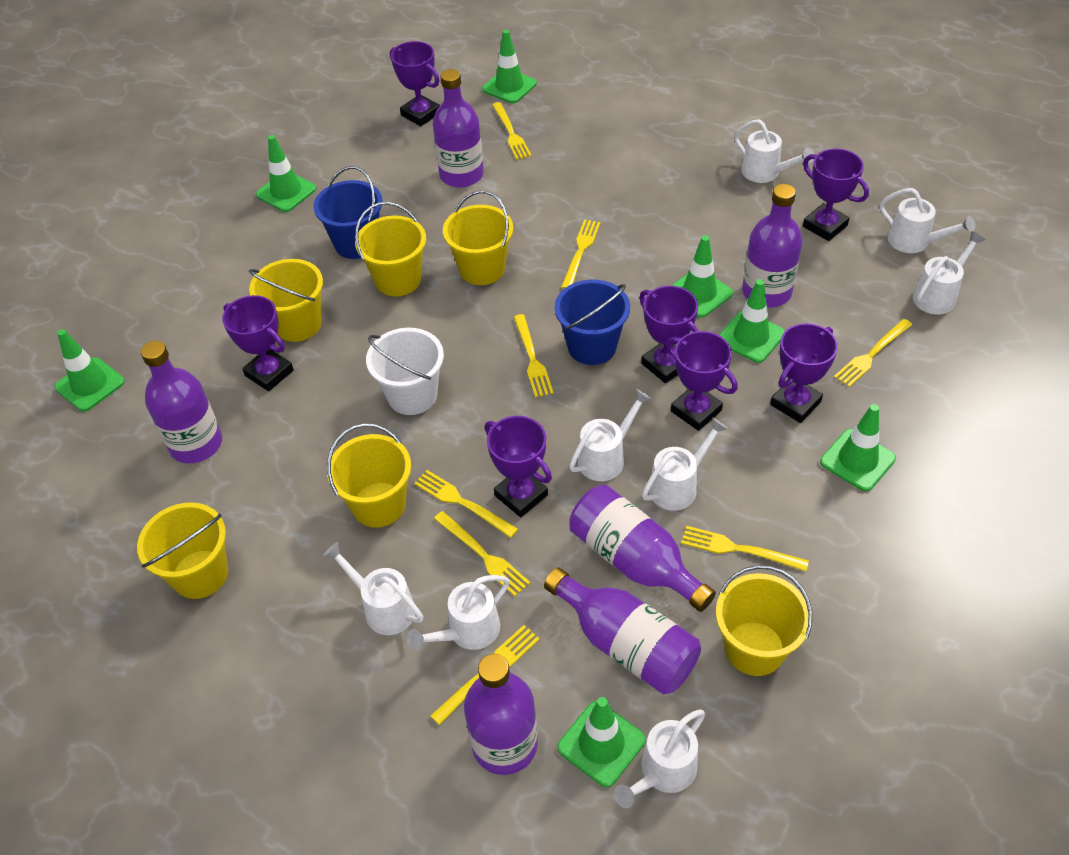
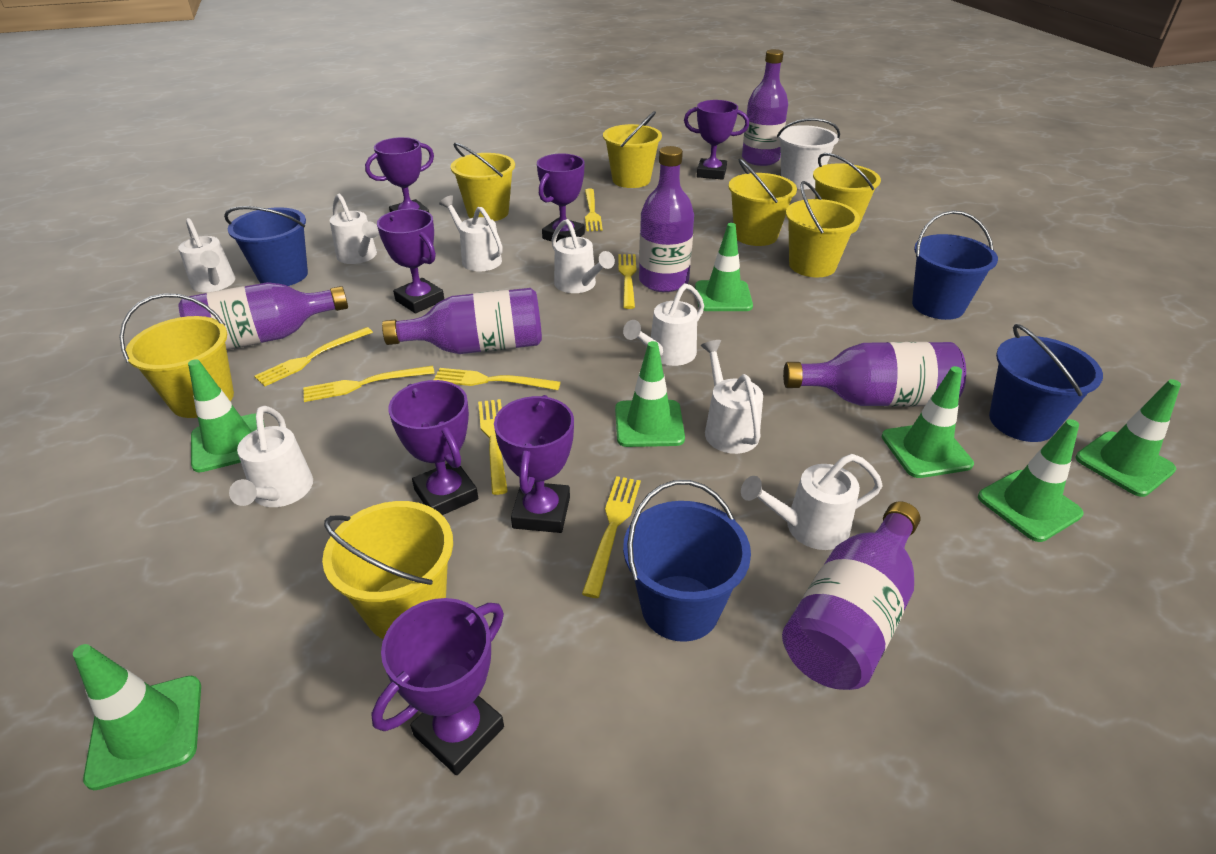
blue bucket: 2 -> 4
yellow bucket: 6 -> 7
yellow fork: 8 -> 7

